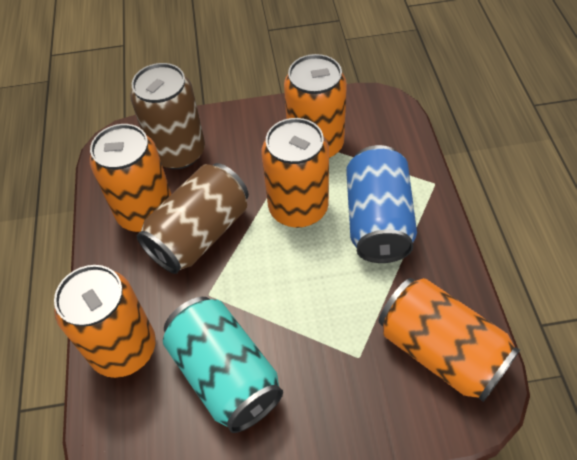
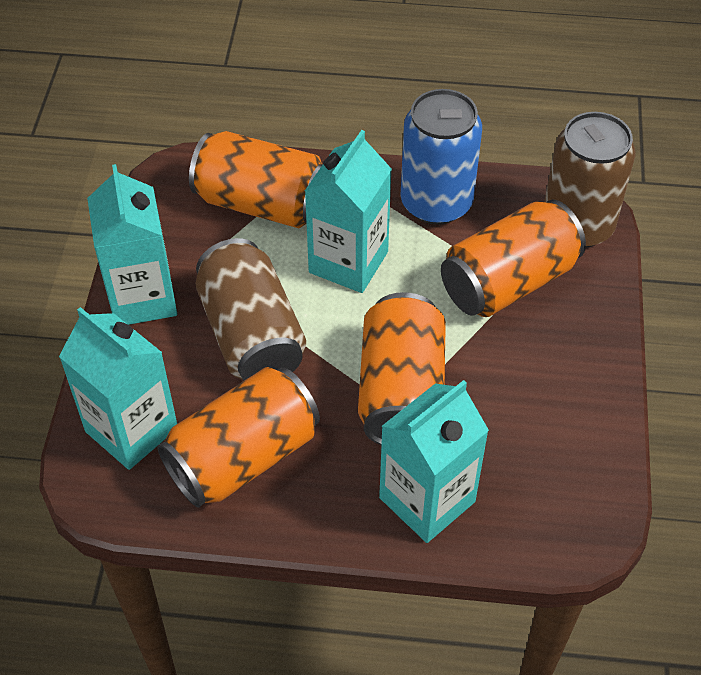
orange can: 5 -> 4
turquoise can: 1 -> 0
turquoise carton: 0 -> 4

